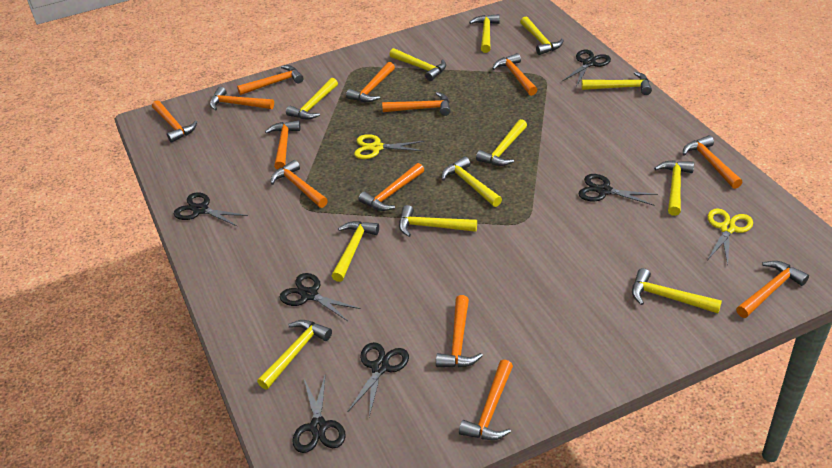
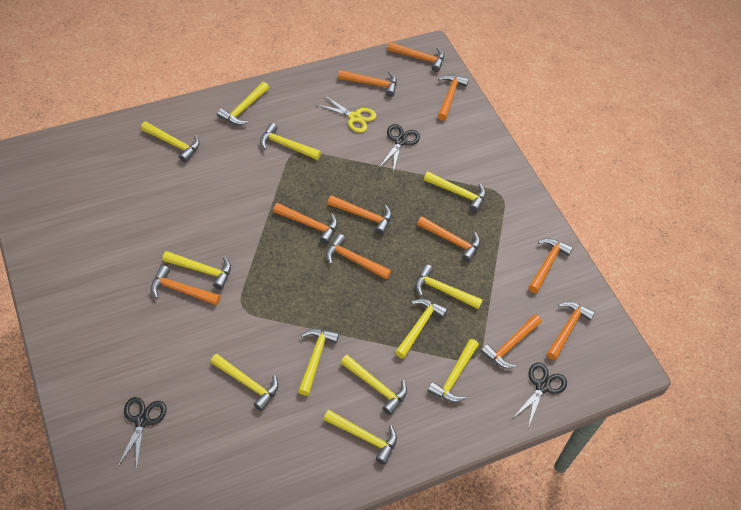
black scissors: 6 -> 3
orange hammer: 13 -> 11
yellow scissors: 2 -> 1

